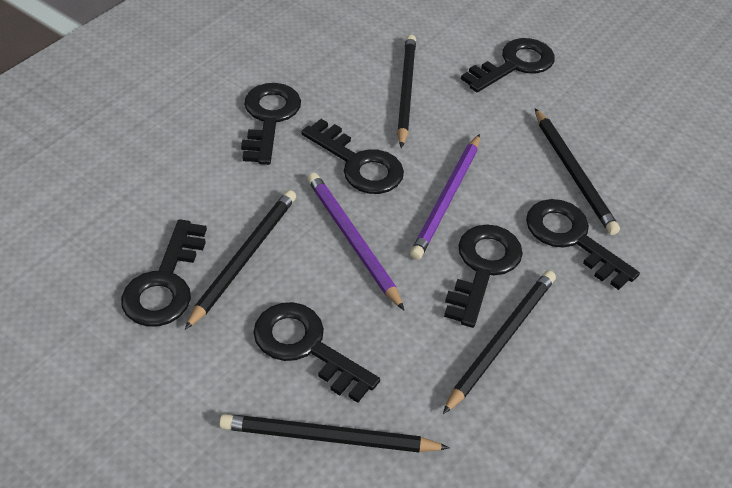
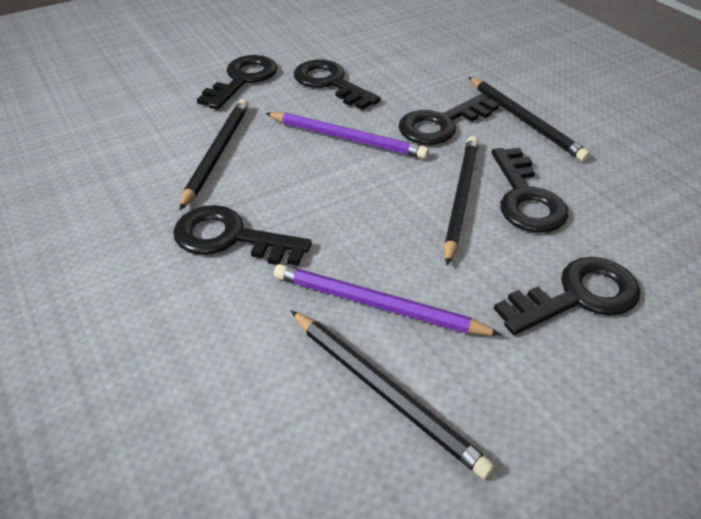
black key: 7 -> 6
black pencil: 5 -> 4

